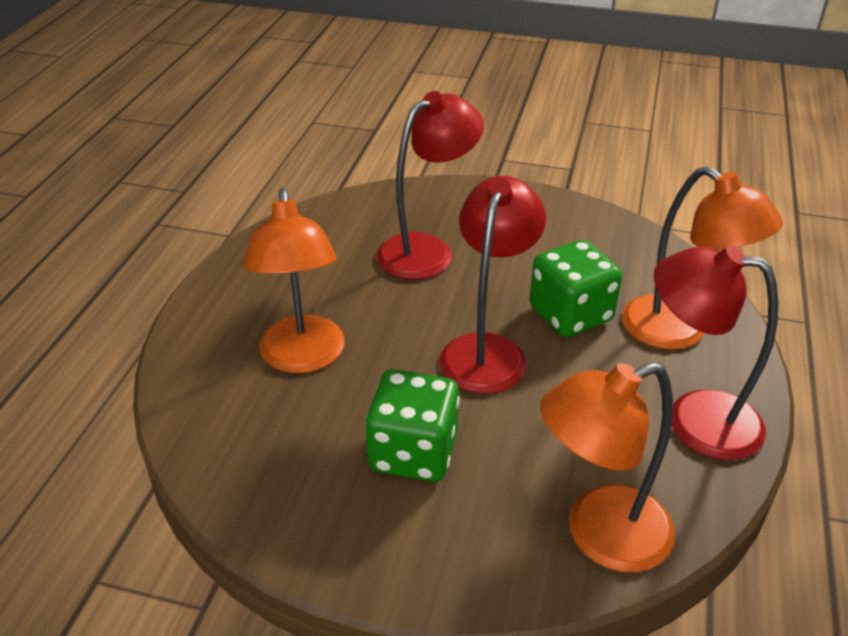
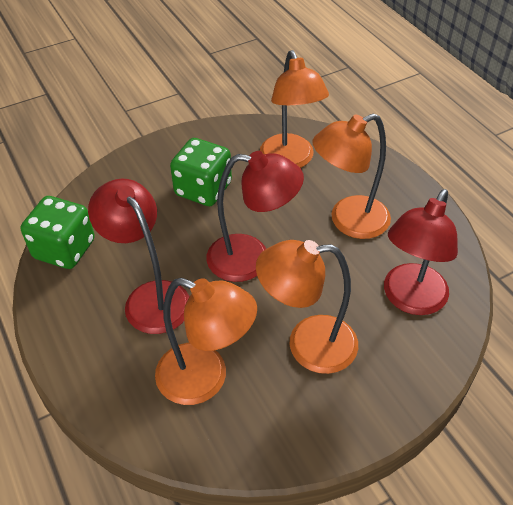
orange lamp: 3 -> 4

